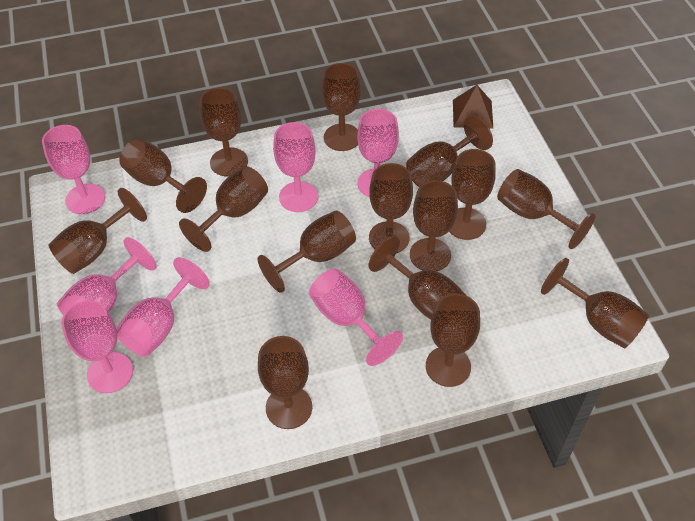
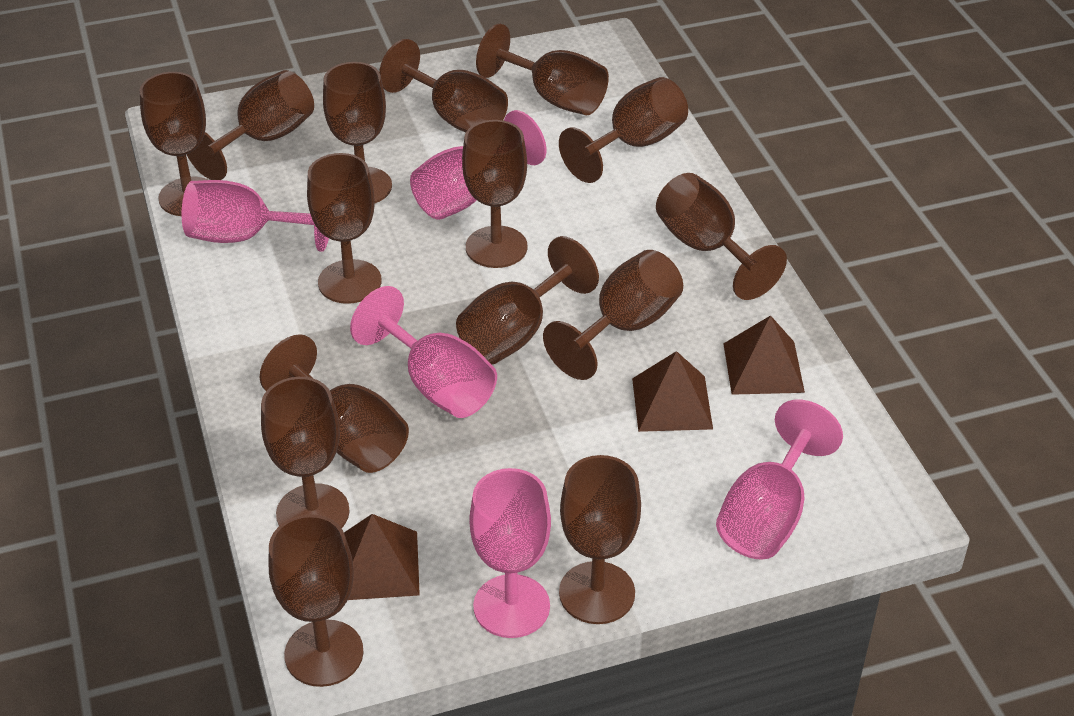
brown pyramid: 1 -> 3
pink goblet: 7 -> 5

